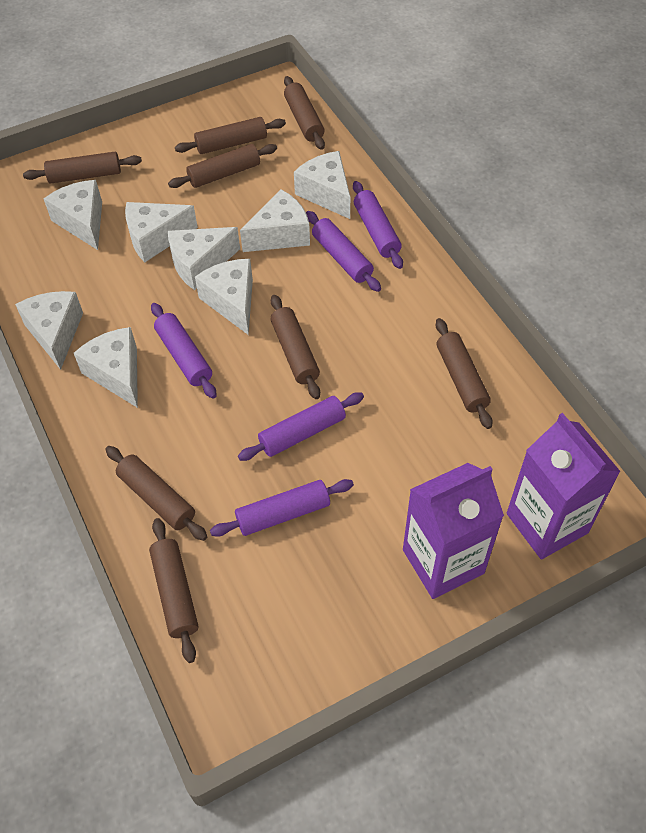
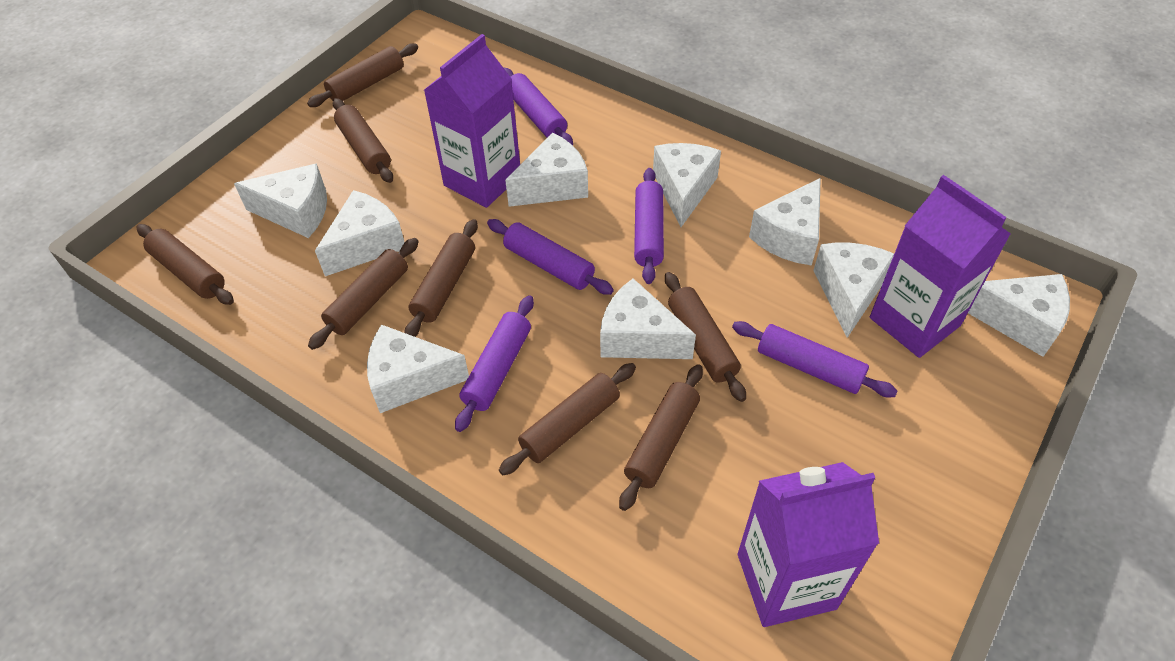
purple carton: 2 -> 3
white cheese: 8 -> 9

